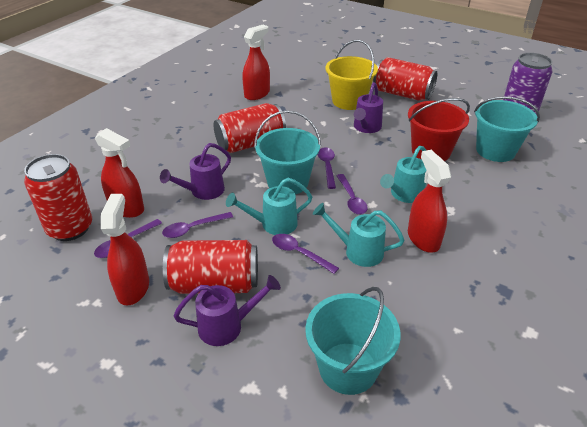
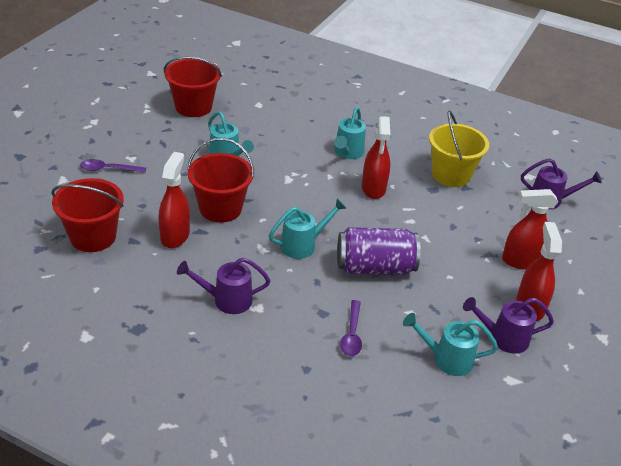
purple spoon: 5 -> 2
red bucket: 1 -> 3
red can: 4 -> 0
turquoise bucket: 3 -> 0
turquoise watering can: 3 -> 4

